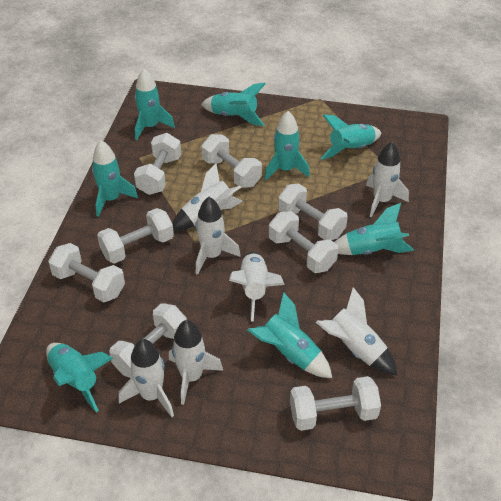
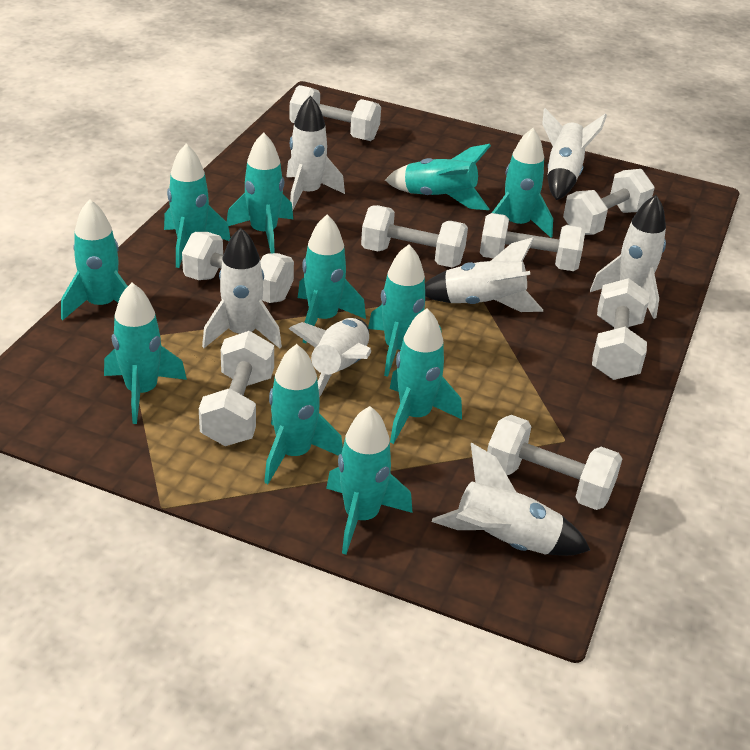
turquoise rocket: 8 -> 11

